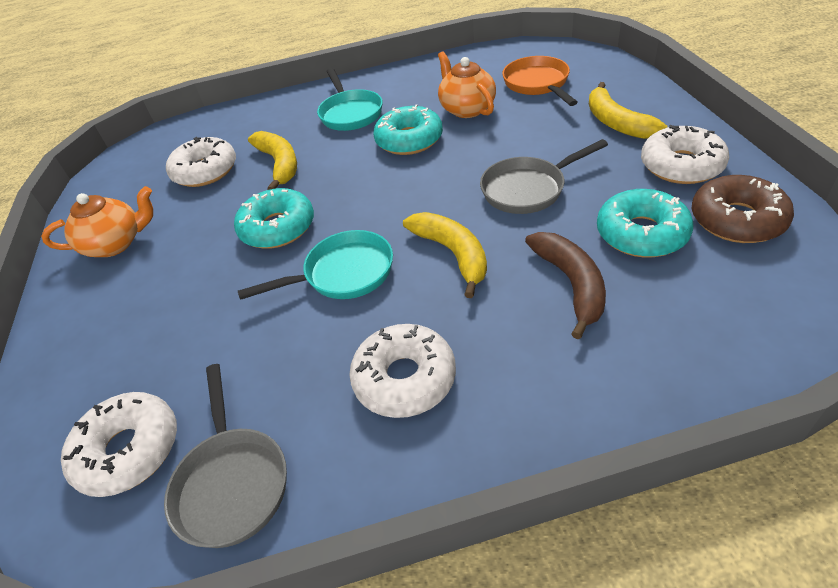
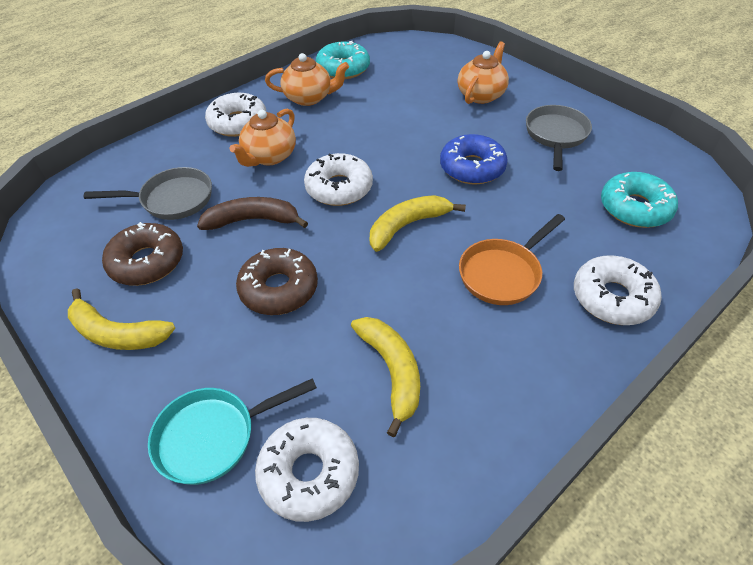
blue donut: 0 -> 1
brown donut: 1 -> 2
orange teapot: 2 -> 3
turquoise donut: 3 -> 2
turquoise pan: 2 -> 1

